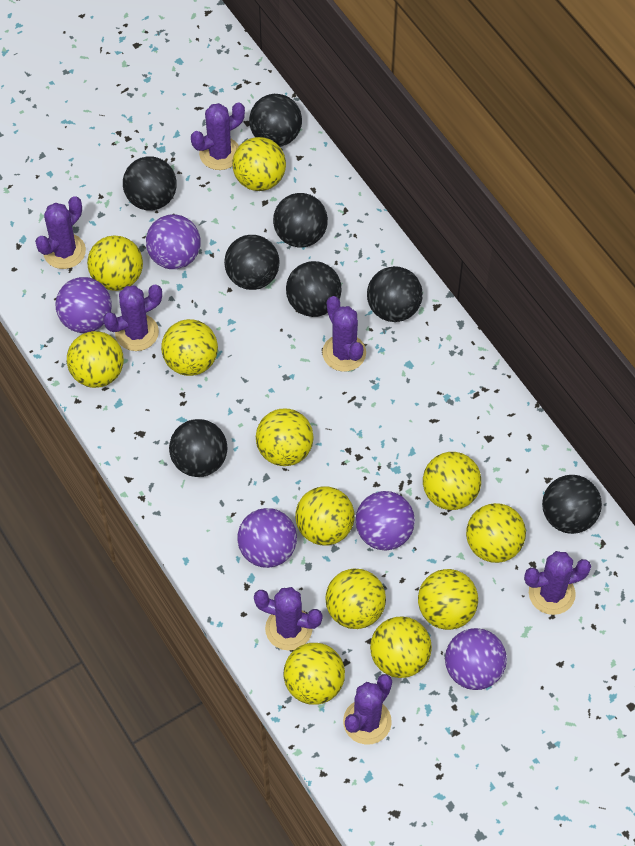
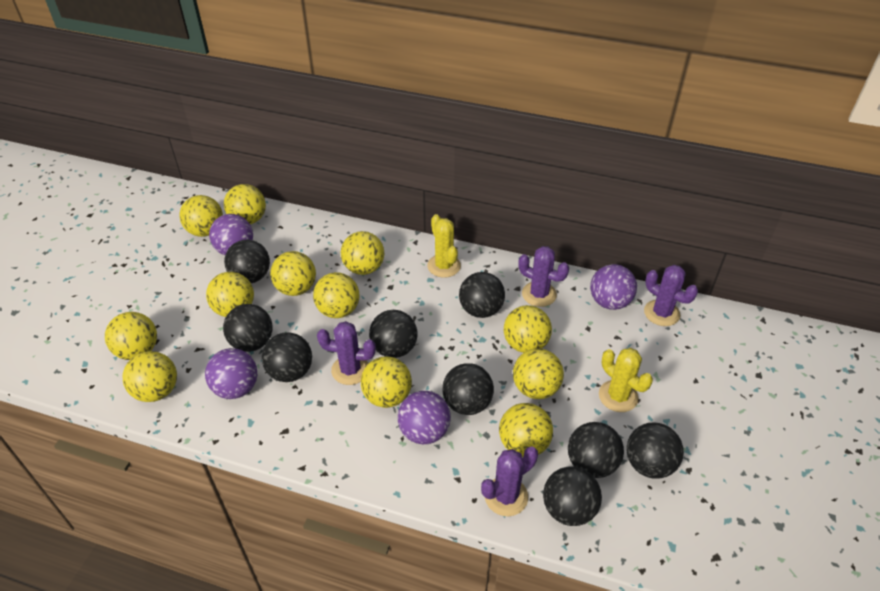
black ball: 8 -> 9
purple ball: 5 -> 4
purple cactus: 7 -> 4
yellow cactus: 0 -> 2

